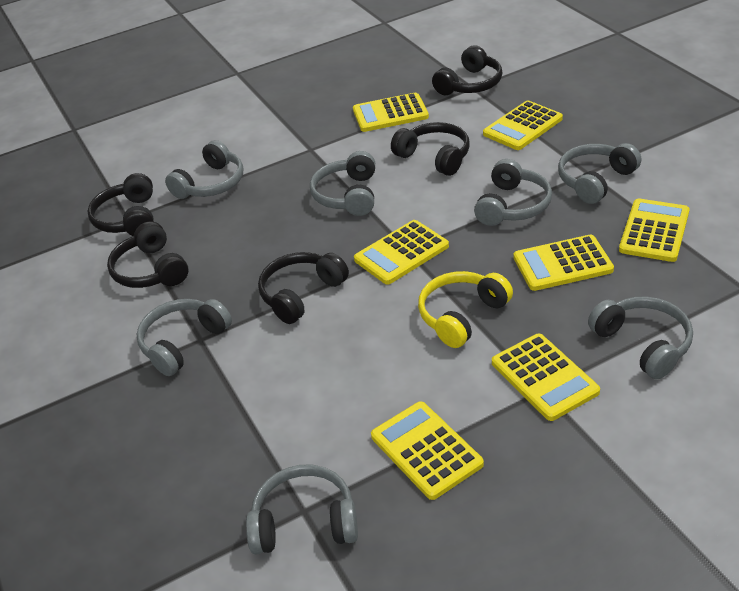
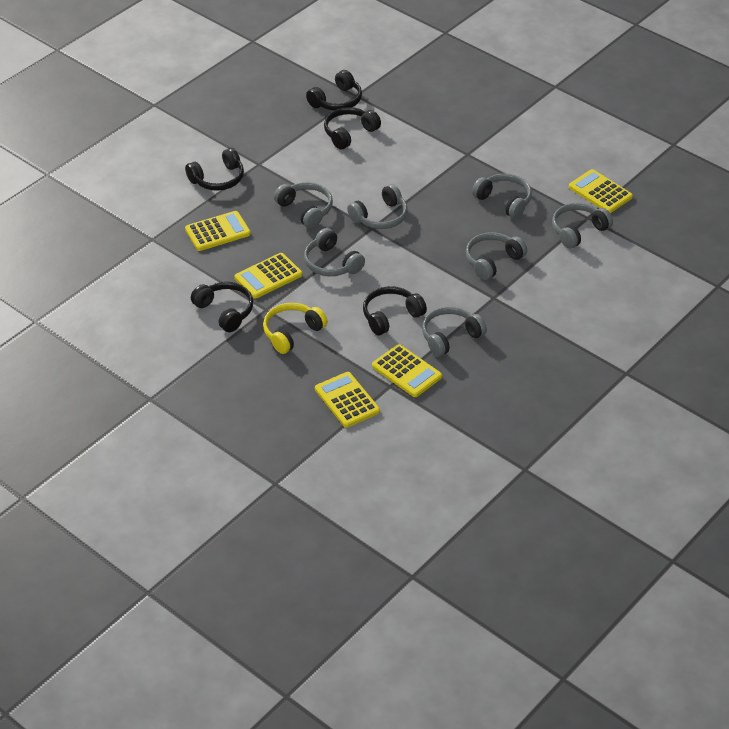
yellow calculator: 7 -> 5

